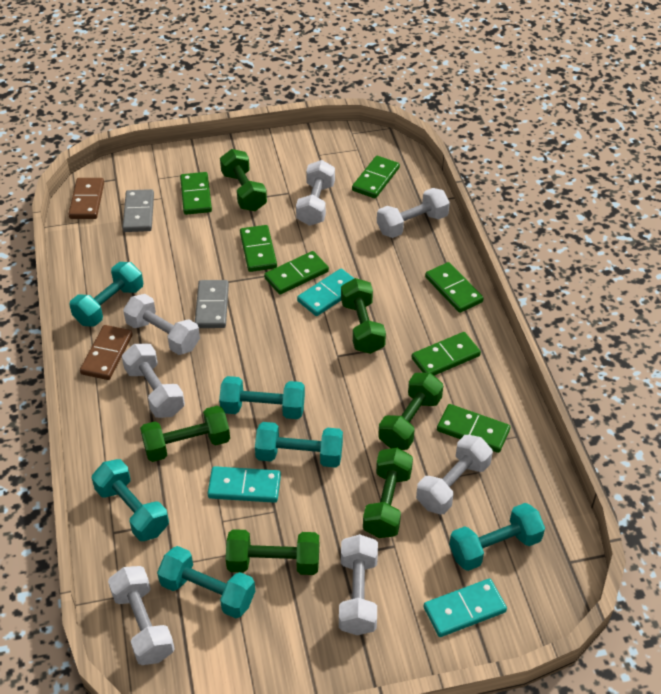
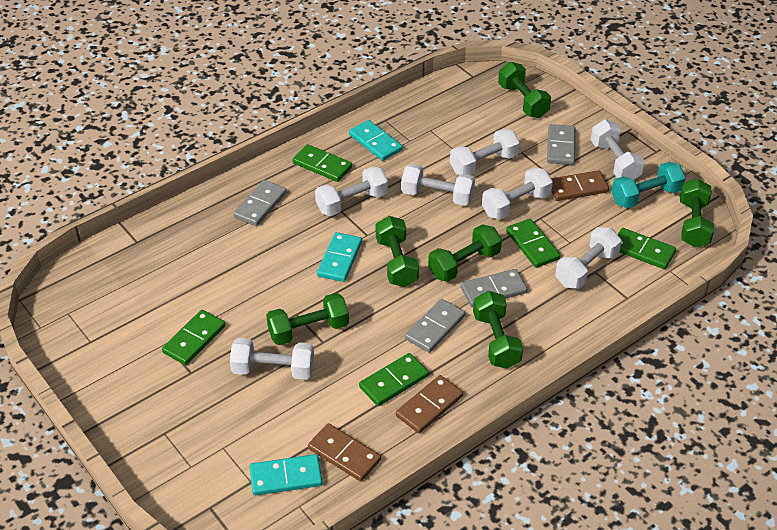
brown domino: 2 -> 3
green domino: 7 -> 5
grey domino: 2 -> 4
turquoise dumbbell: 6 -> 1

